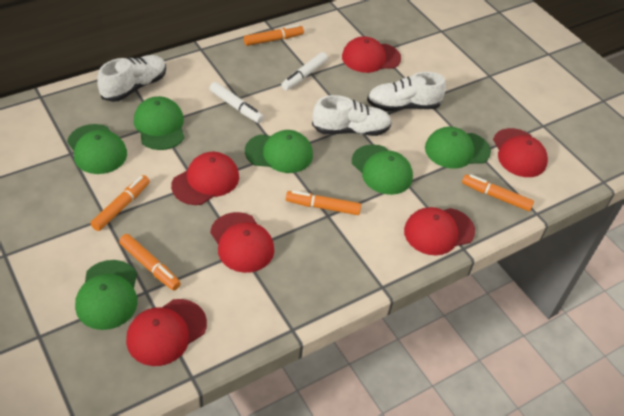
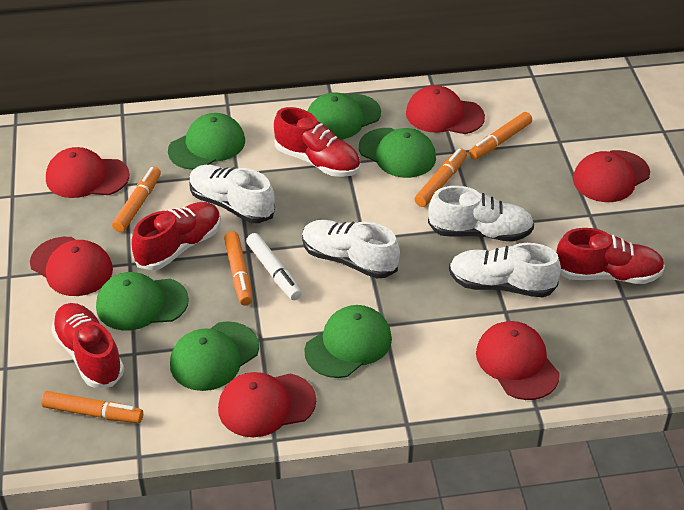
red shoe: 0 -> 4
white marker: 2 -> 1
white shoe: 3 -> 4

